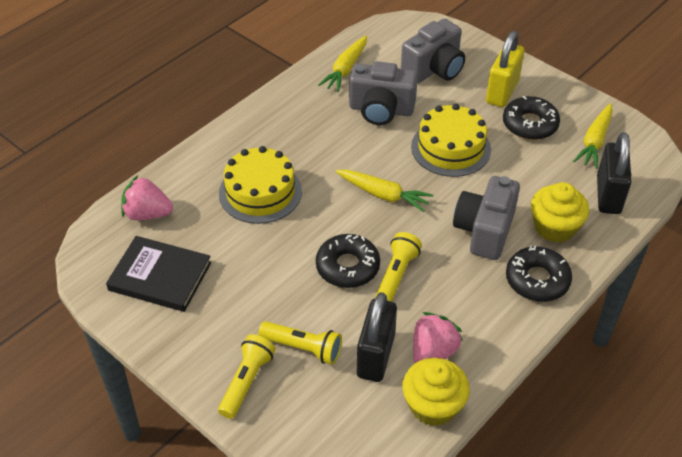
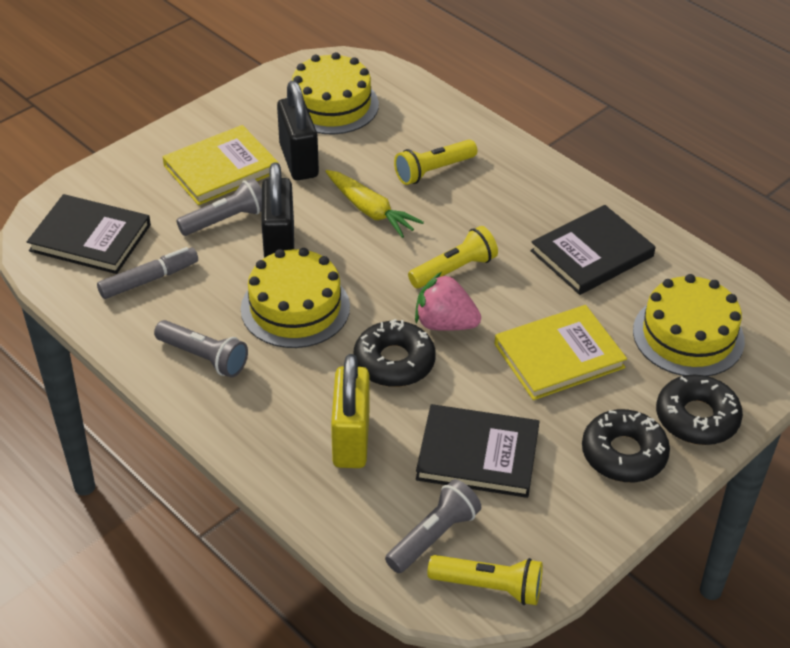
black book: 1 -> 3
grey camera: 3 -> 0
grey flashlight: 0 -> 3
grey marker: 0 -> 1
pink strawberry: 2 -> 1
yellow book: 0 -> 2
yellow cake: 2 -> 3
yellow carrot: 3 -> 1
yellow cupcake: 2 -> 0

